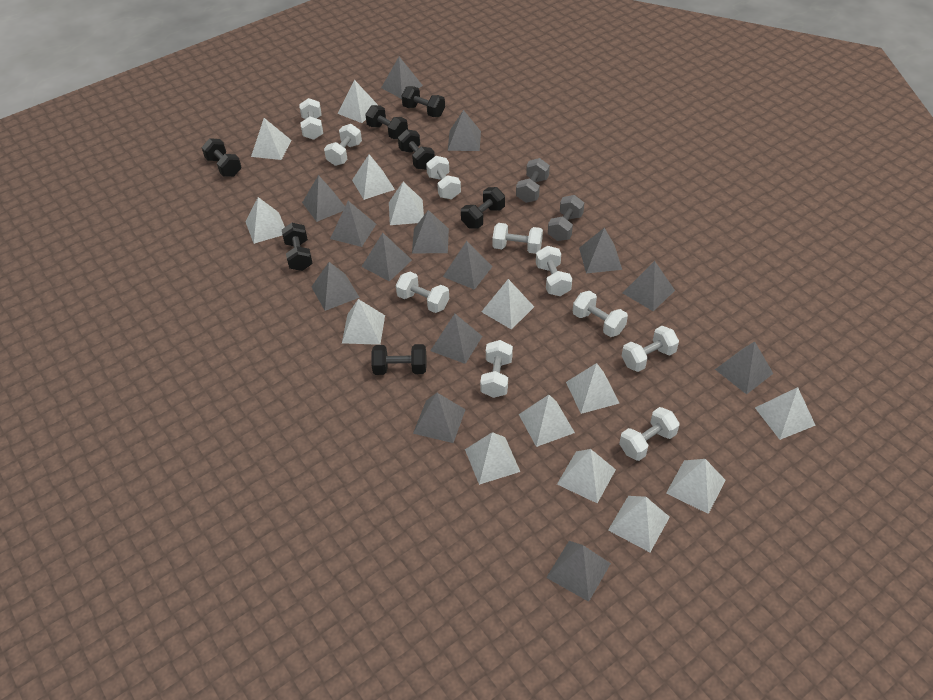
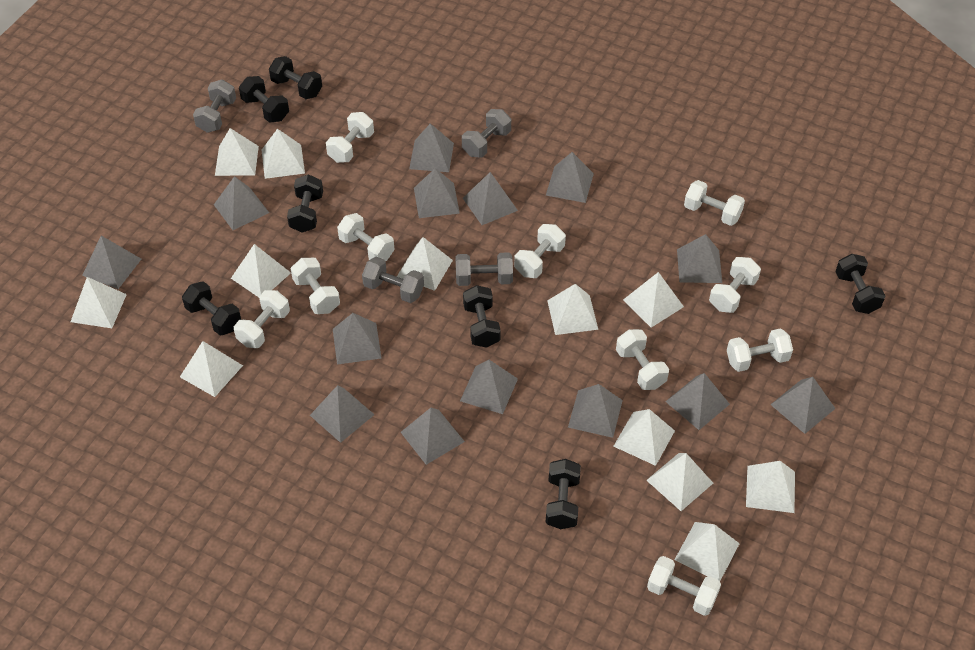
grey dumbbell: 2 -> 4
white pyramid: 14 -> 12

